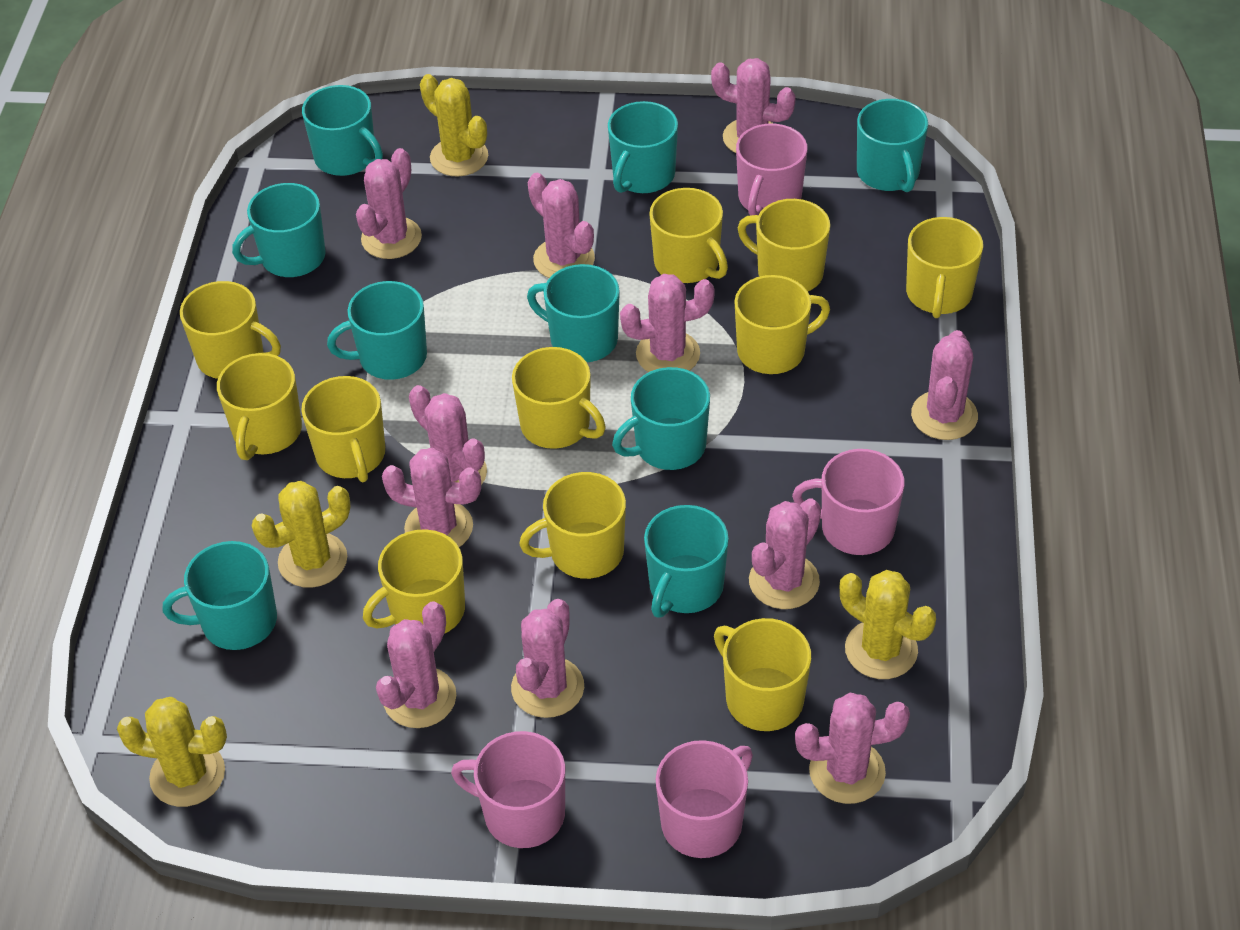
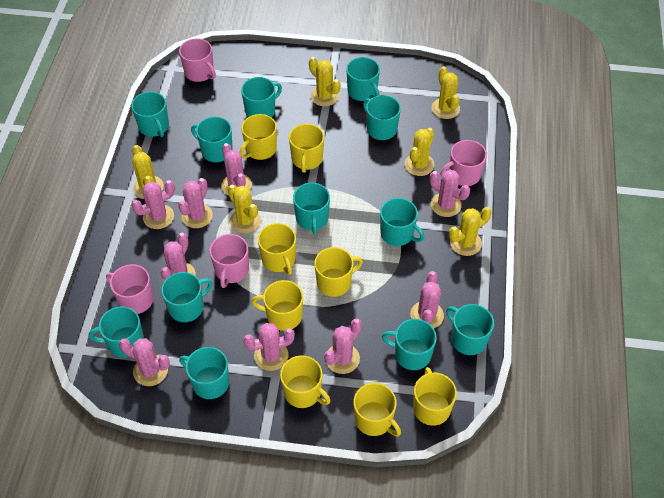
pink cactus: 11 -> 9
turquoise mug: 9 -> 12
yellow cactus: 4 -> 6
yellow mug: 11 -> 8

